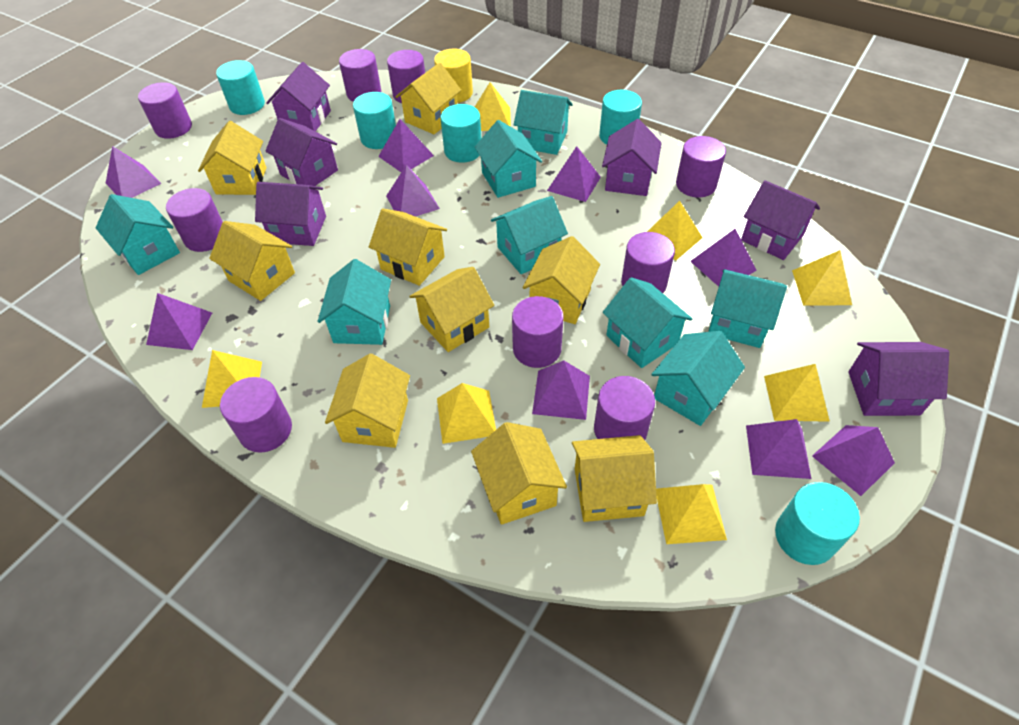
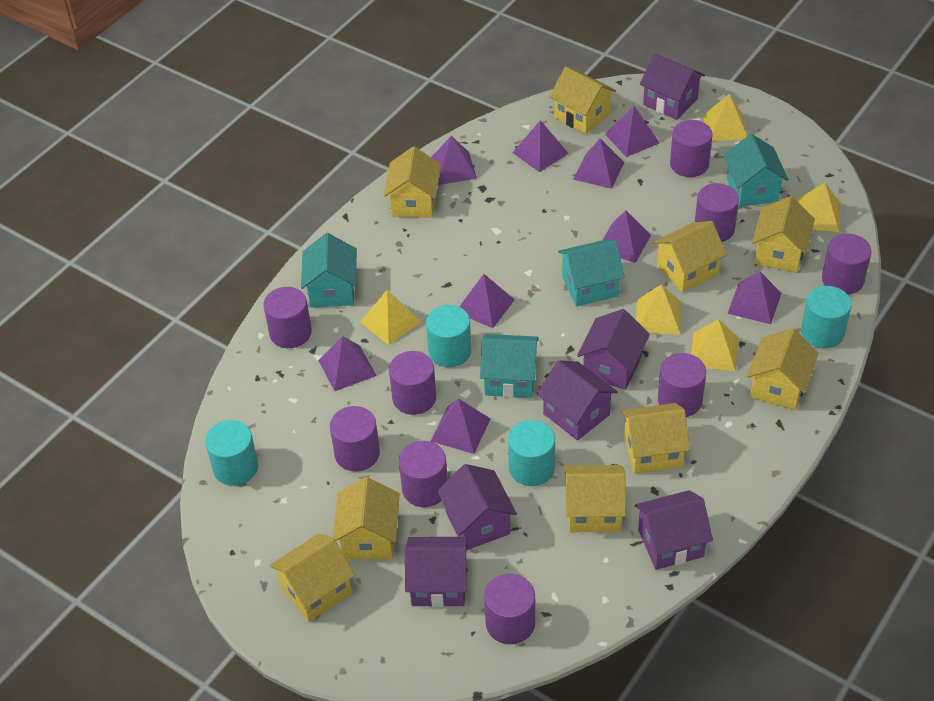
turquoise cylinder: 5 -> 4
turquoise house: 8 -> 4
yellow cylinder: 1 -> 0
yellow pyramid: 7 -> 5

